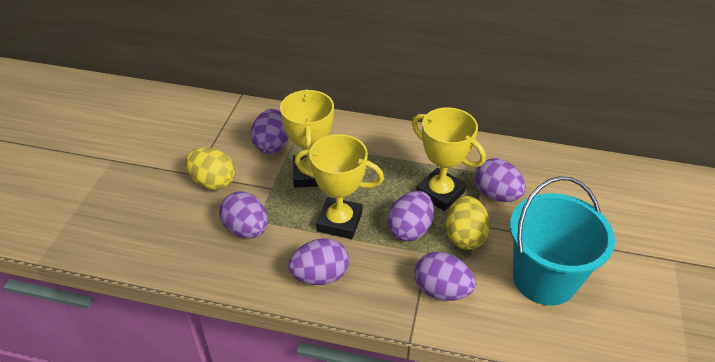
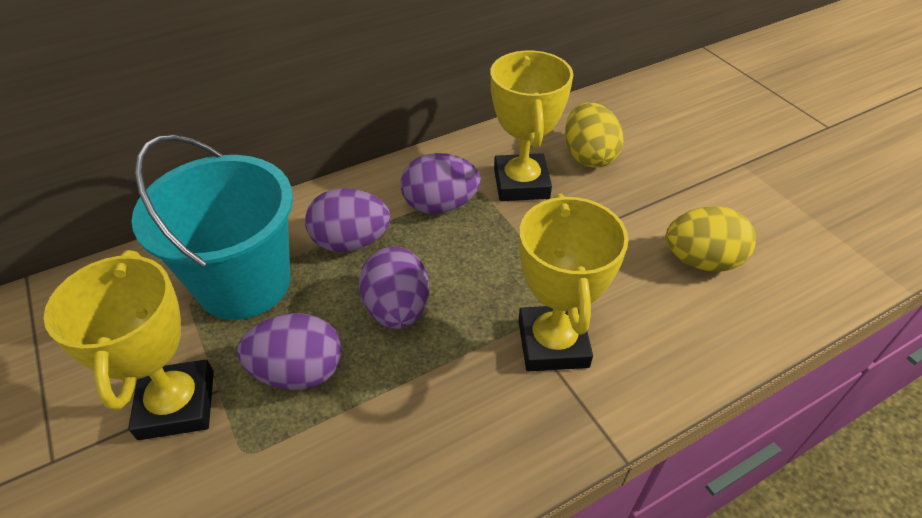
purple egg: 6 -> 4

